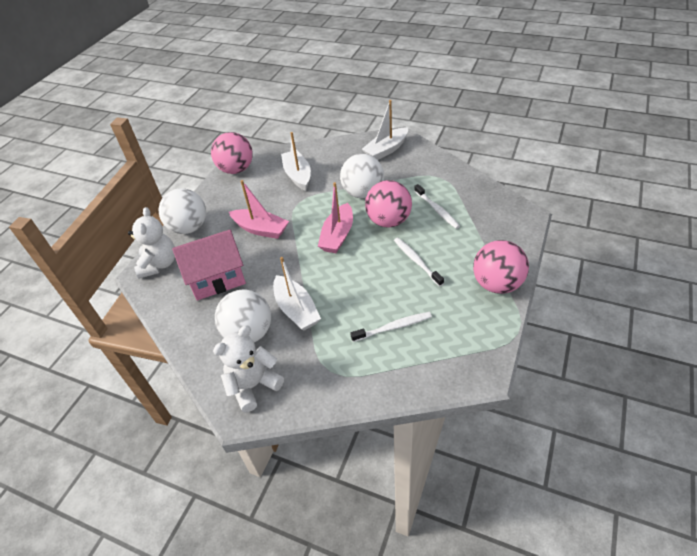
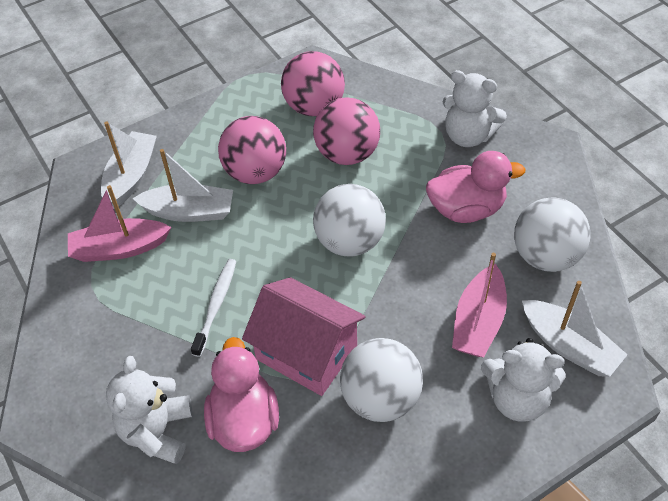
pink duck: 0 -> 2
white teddy bear: 2 -> 3
white toothbrush: 3 -> 1

